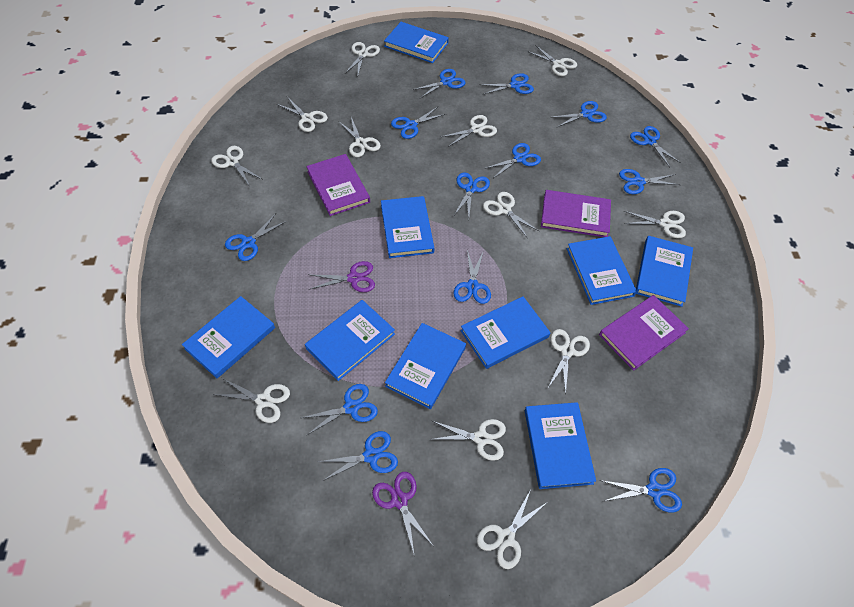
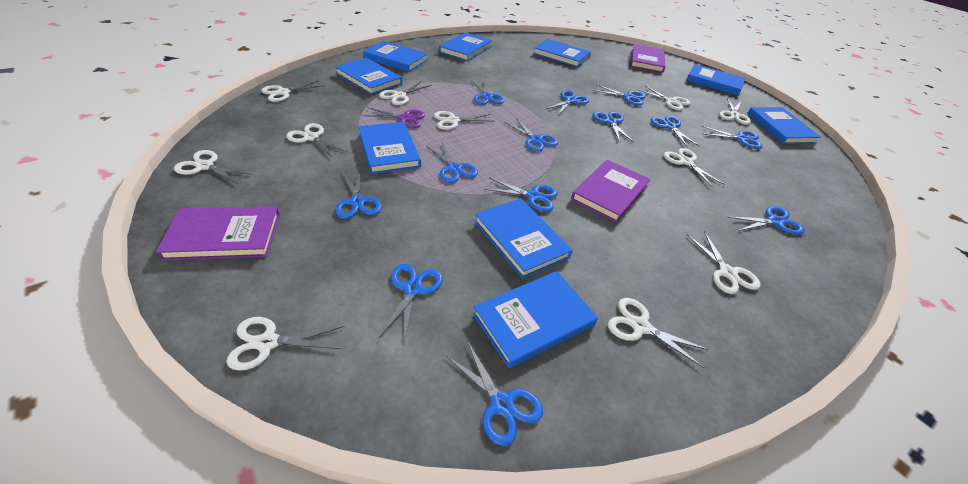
purple scissors: 2 -> 1
white scissors: 12 -> 11

